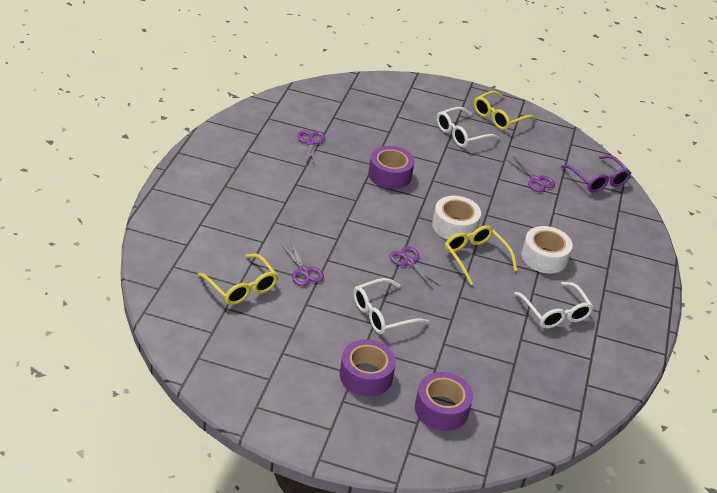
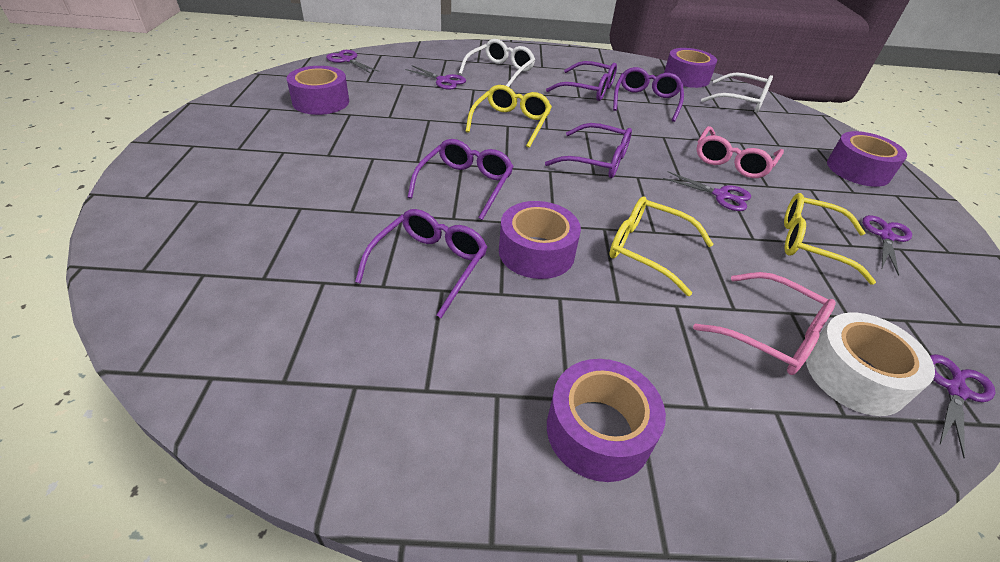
pink glasses: 0 -> 2
purple glasses: 1 -> 5
purple scissors: 4 -> 5
purple tape: 3 -> 5
white glasses: 3 -> 2
white tape: 2 -> 1

